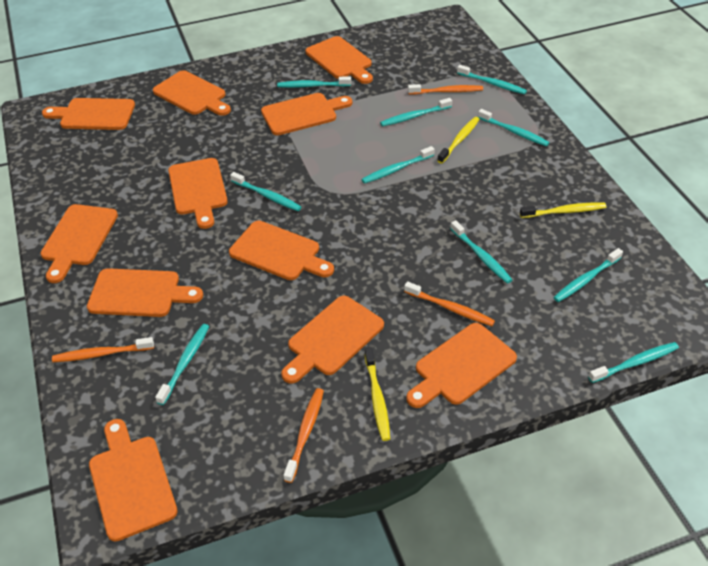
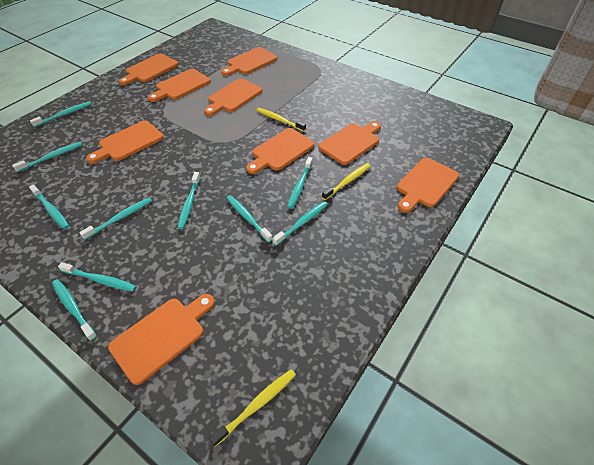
orange cutting board: 11 -> 9
orange toothbrush: 4 -> 0

